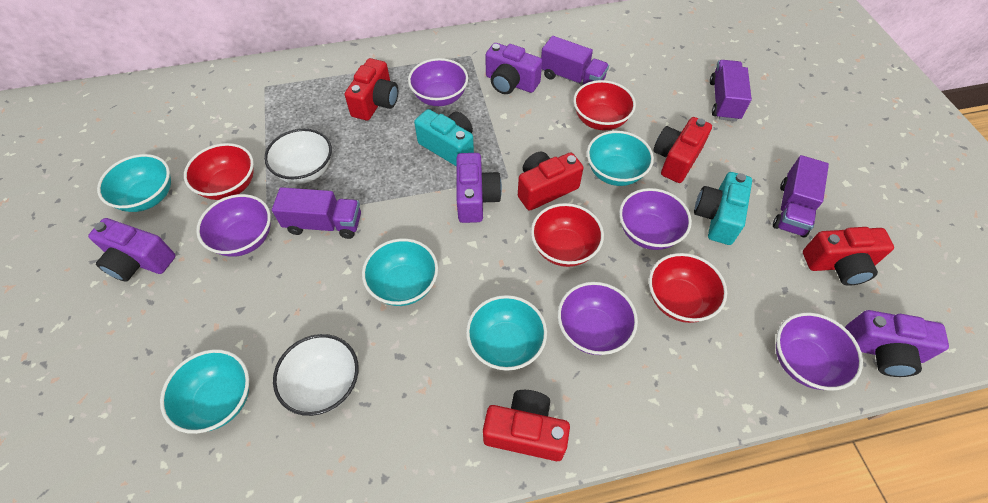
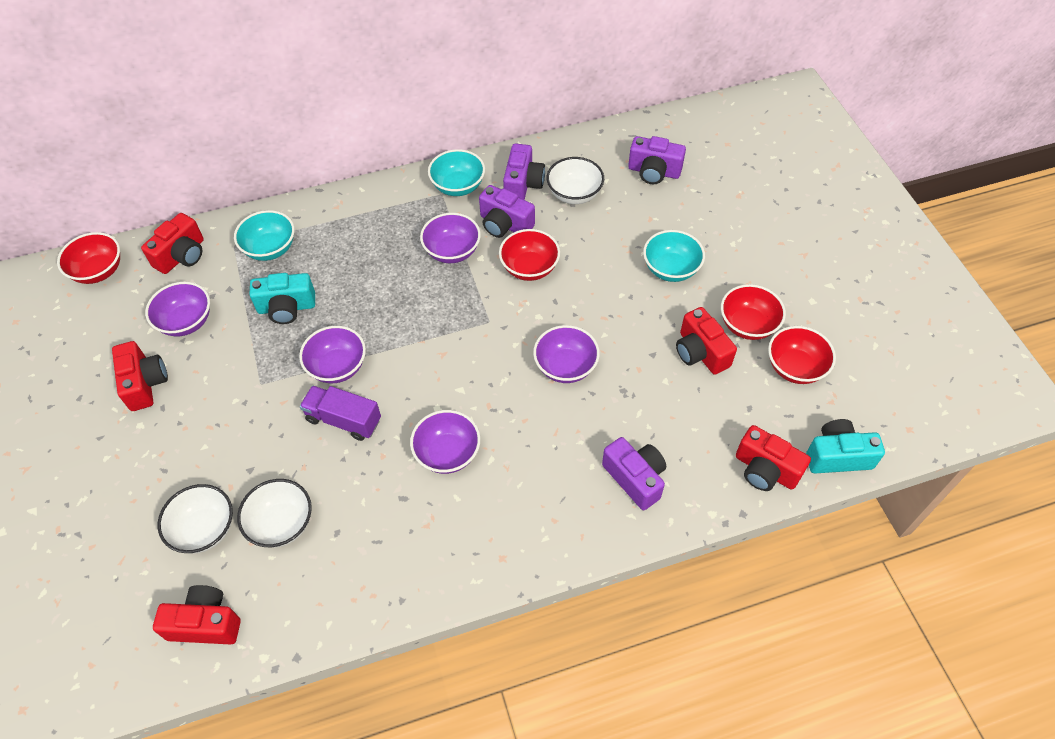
purple truck: 4 -> 1
turquoise bowl: 5 -> 3
white bowl: 2 -> 3

